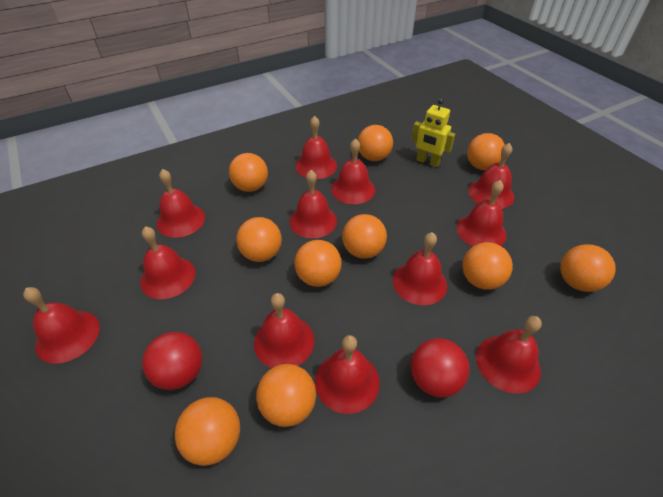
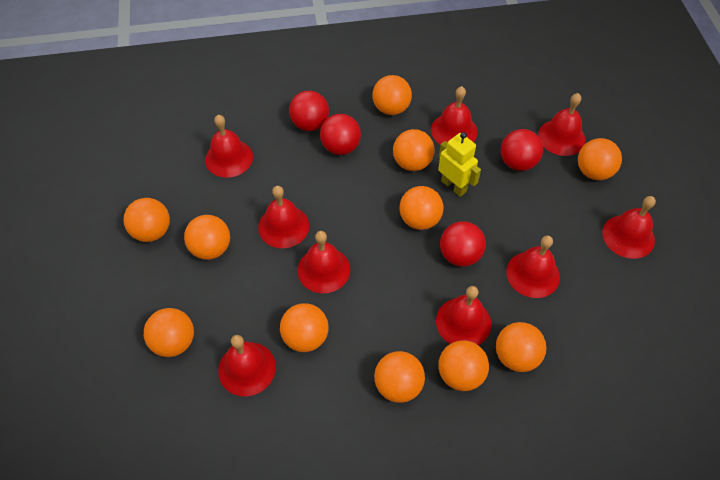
orange ball: 10 -> 11
red ball: 2 -> 4
red bell: 12 -> 9

